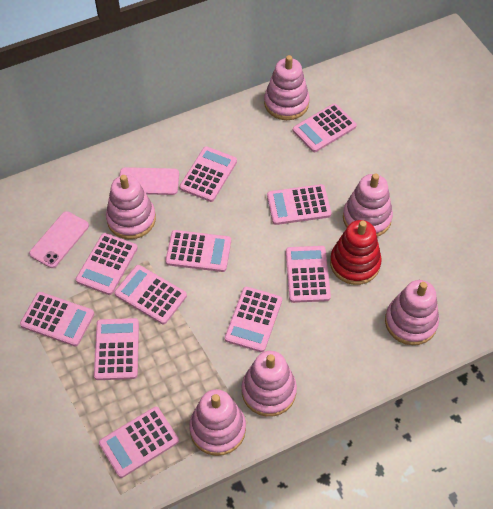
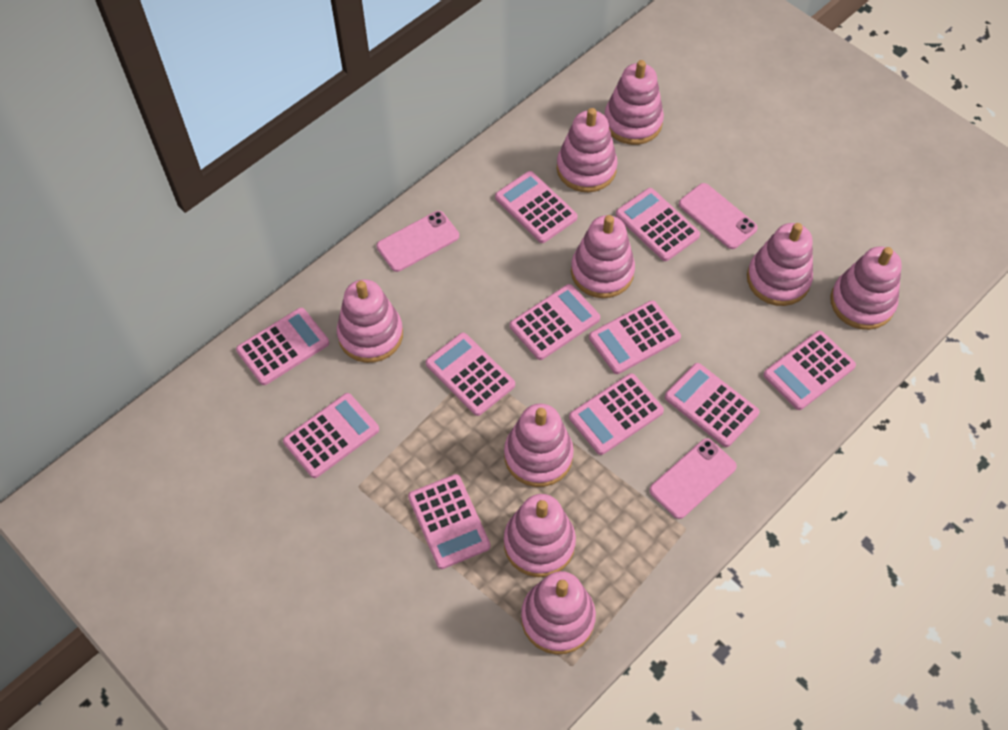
pink phone: 2 -> 3
pink stacking toy: 6 -> 9
red stacking toy: 1 -> 0

